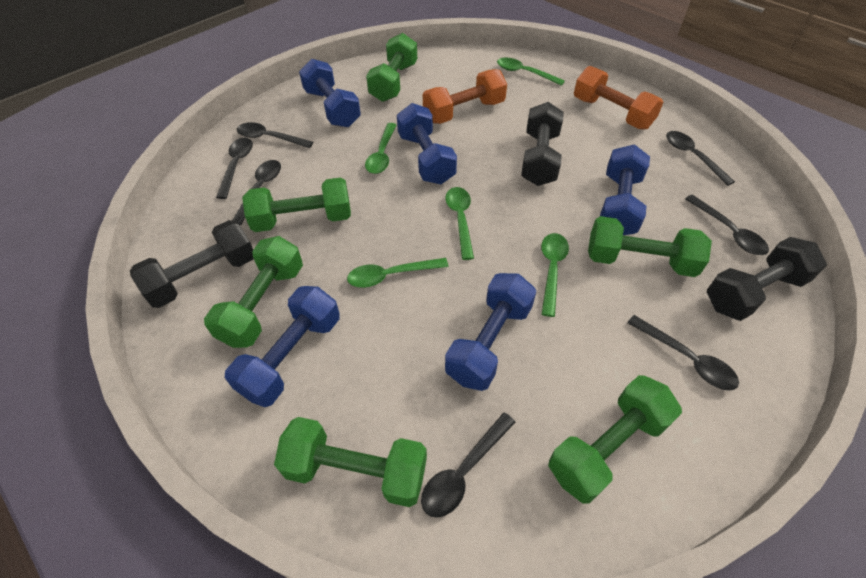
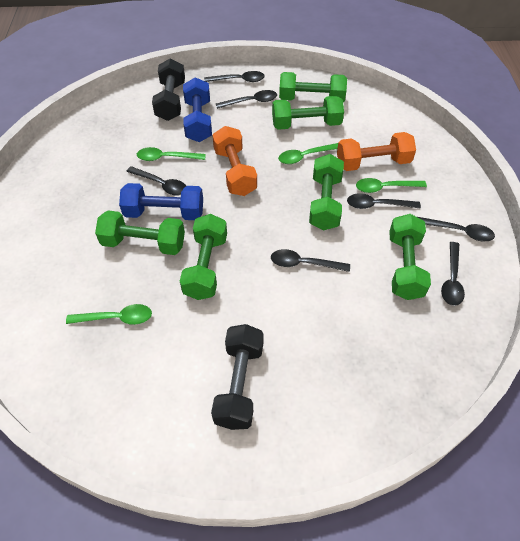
black dumbbell: 3 -> 2
blue dumbbell: 5 -> 2
green spoon: 5 -> 4

